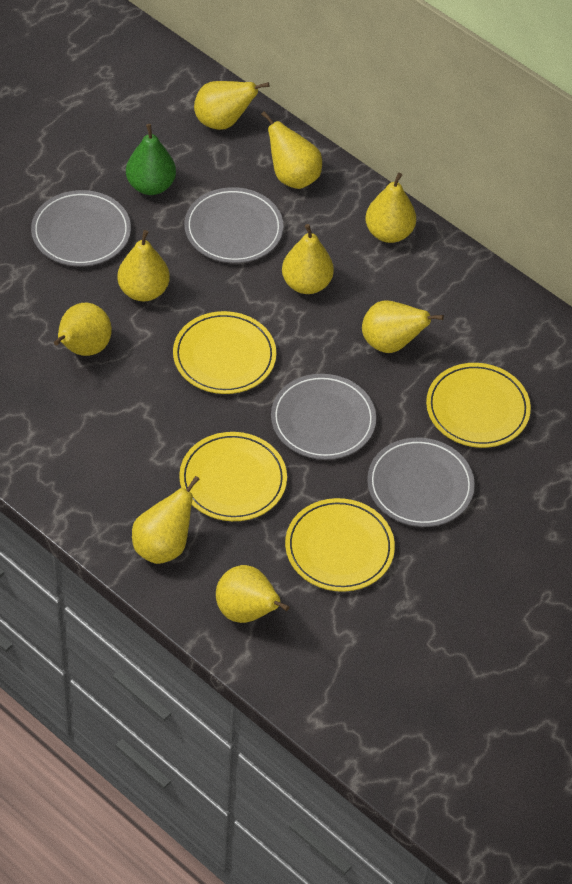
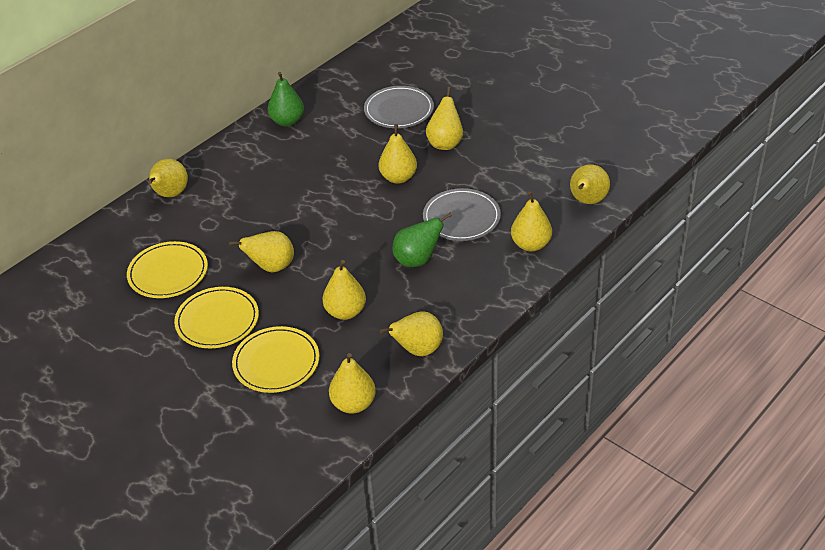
green pear: 1 -> 2
grey plate: 4 -> 2
yellow plate: 4 -> 3

